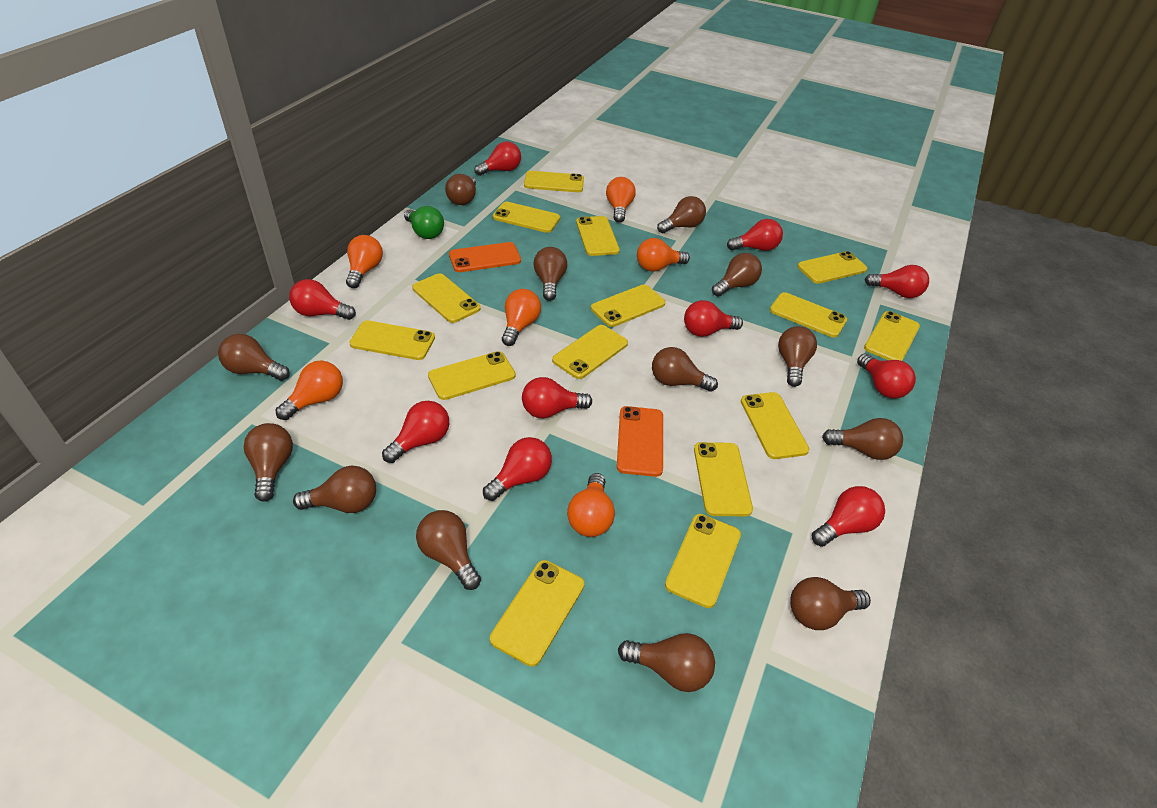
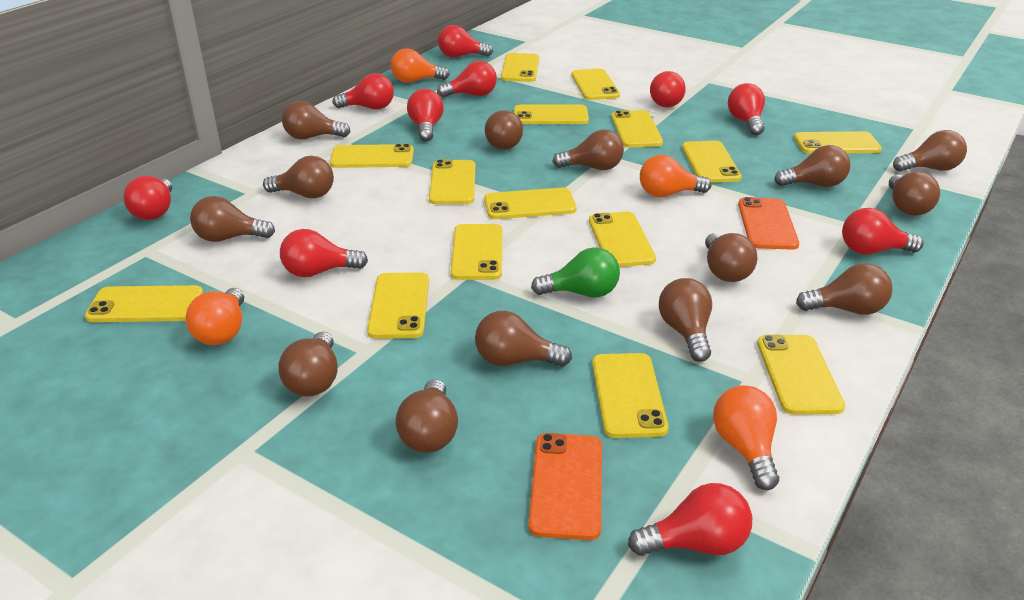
brown light bulb: 13 -> 14
orange light bulb: 6 -> 4

